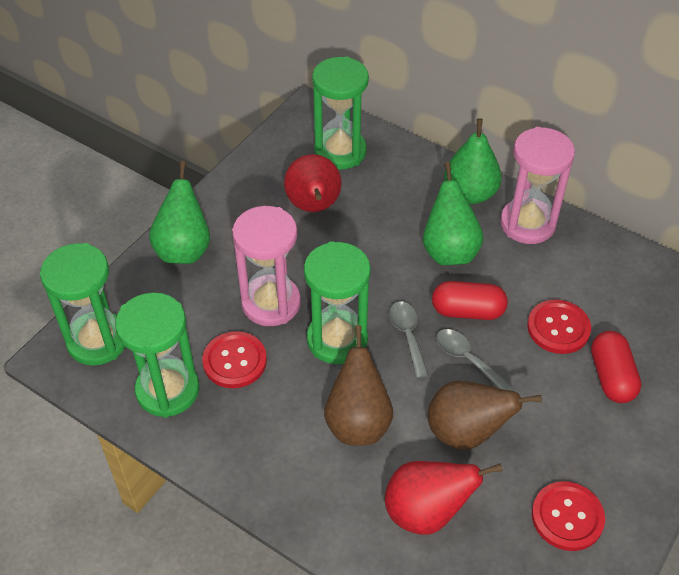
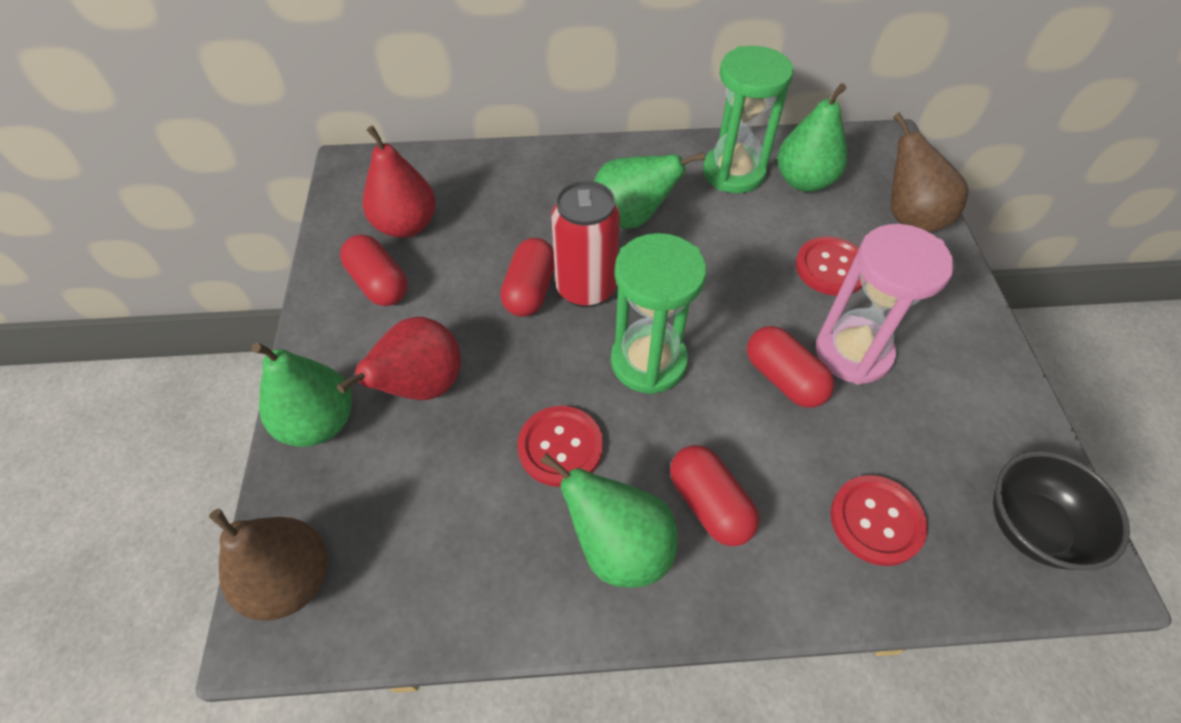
black bowl: 0 -> 1
green hourglass: 4 -> 2
green pear: 3 -> 4
grey spoon: 2 -> 0
pink hourglass: 2 -> 1
red can: 0 -> 1
red capsule: 2 -> 4

